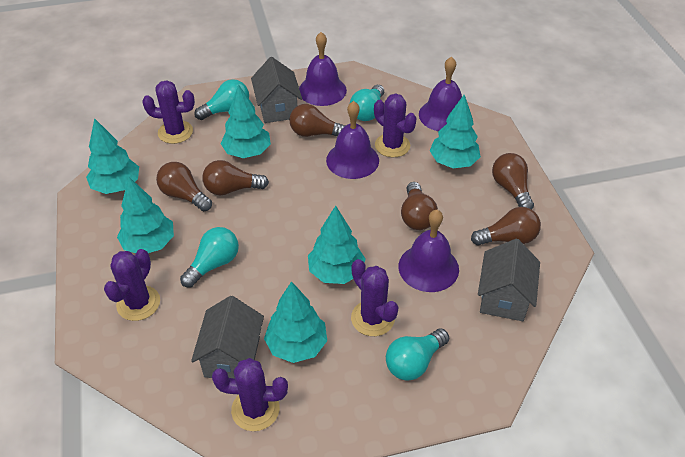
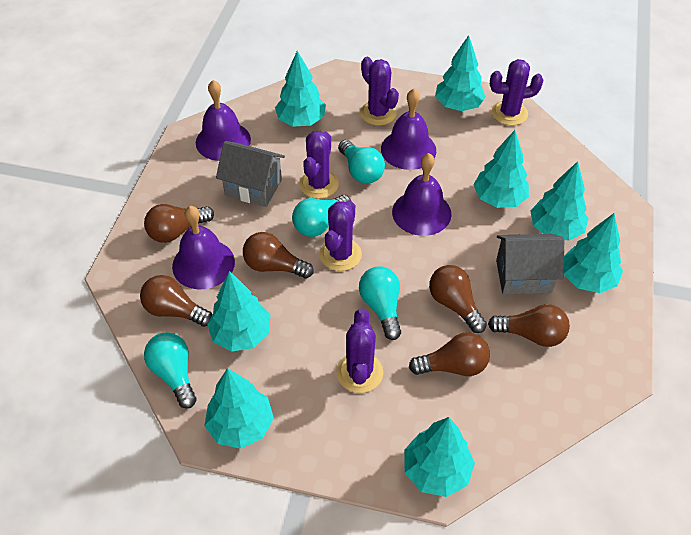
grey house: 3 -> 2
turquoise tree: 6 -> 8

